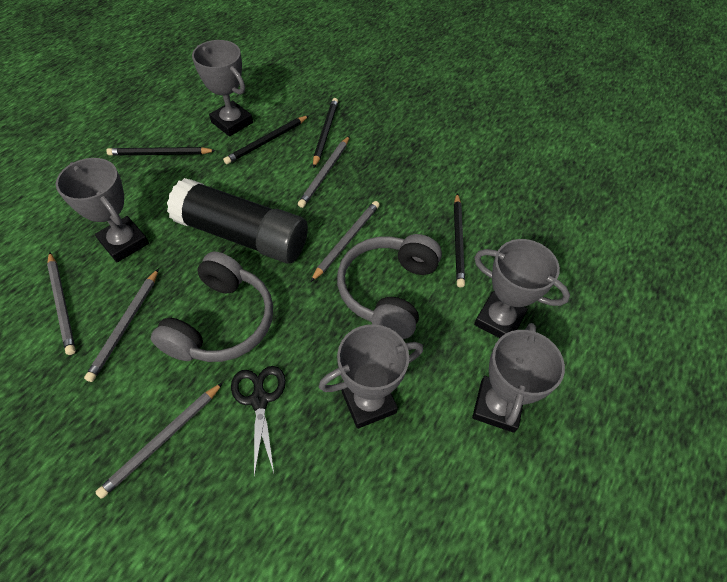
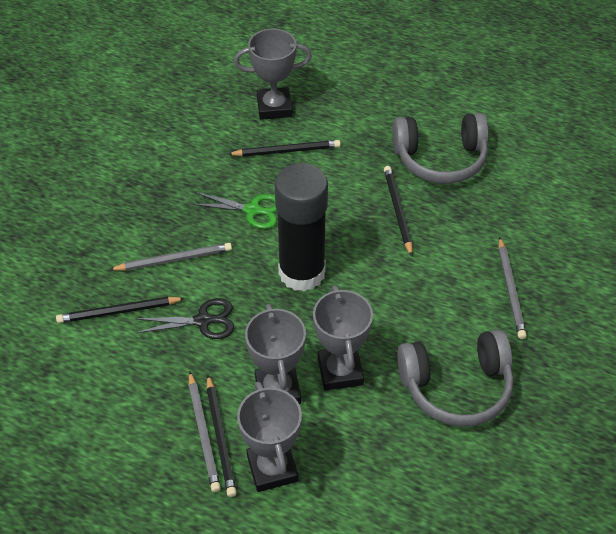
green scissors: 0 -> 1
grey pencil: 5 -> 3
grey trophy: 5 -> 4

